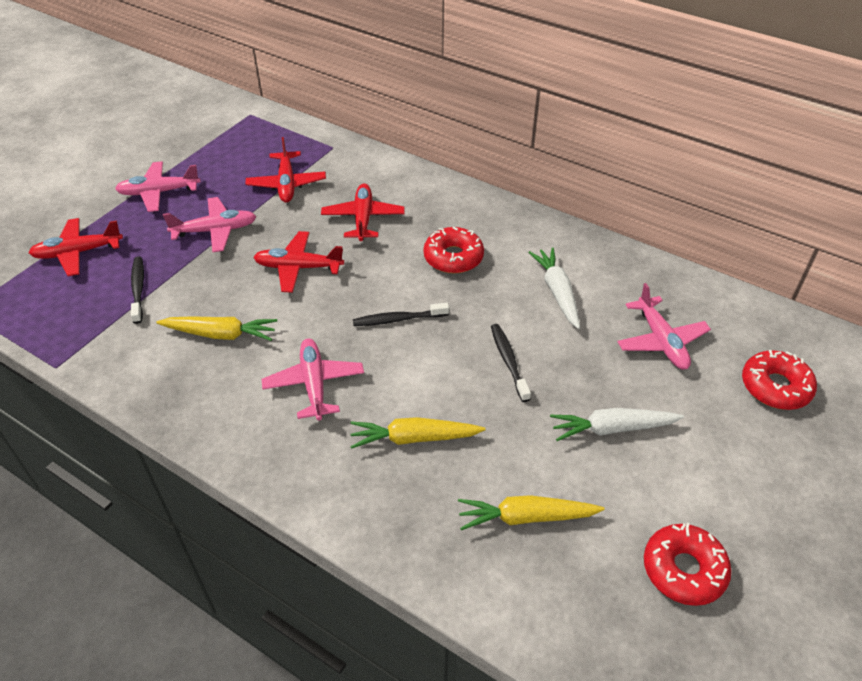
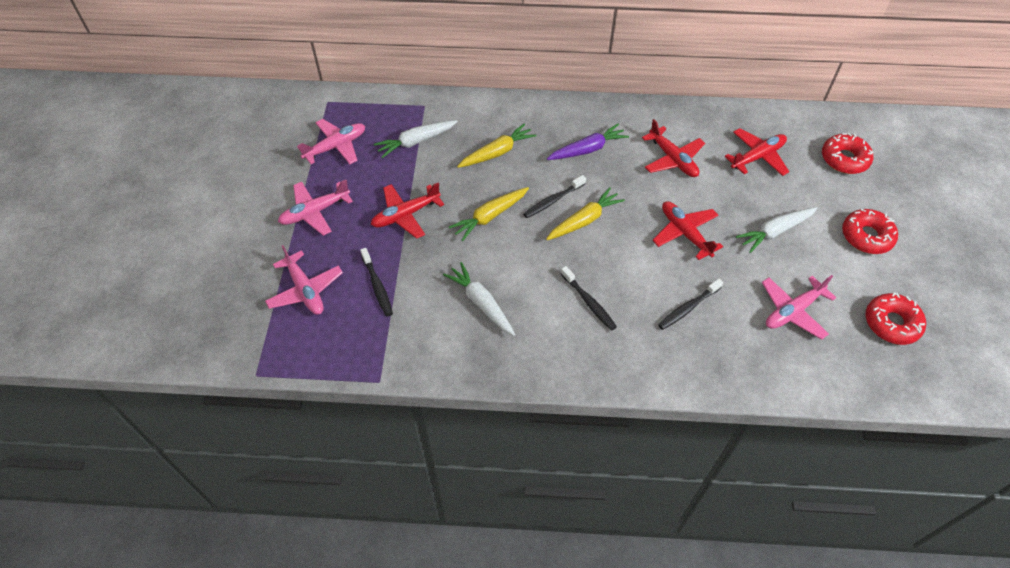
black toothbrush: 3 -> 4
purple carrot: 0 -> 1
white carrot: 2 -> 3

